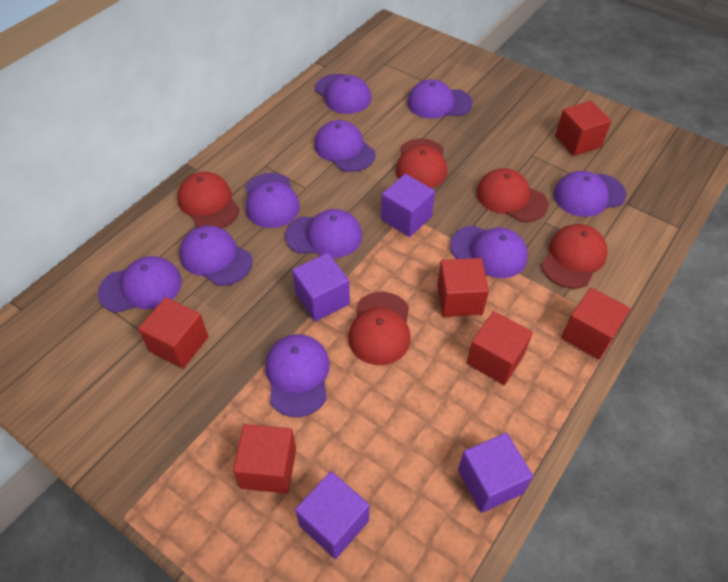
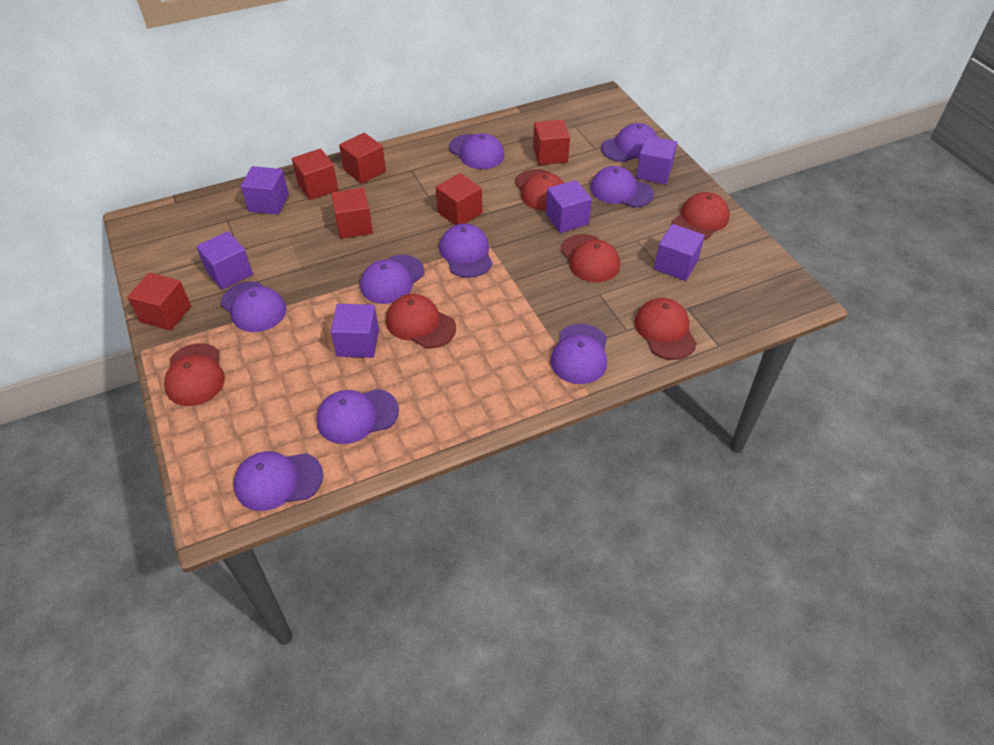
purple cap: 10 -> 9
purple cube: 4 -> 6
red cap: 5 -> 6

